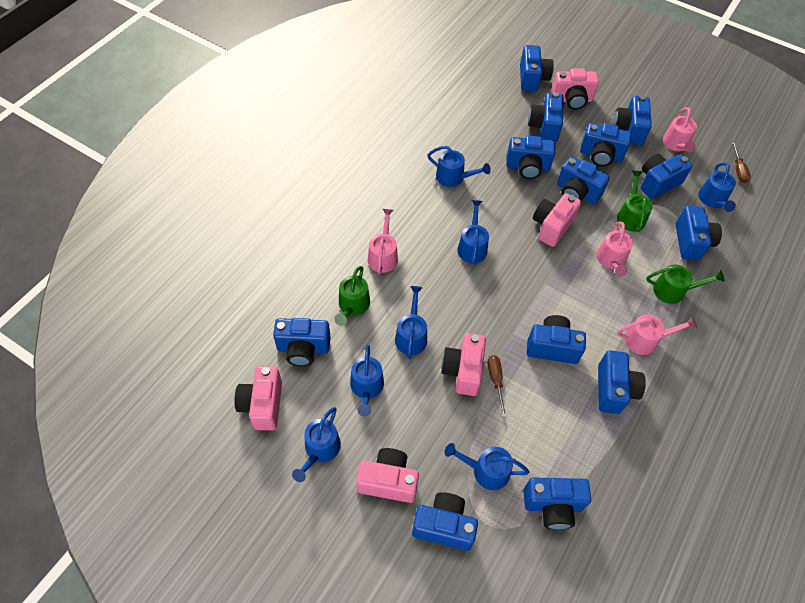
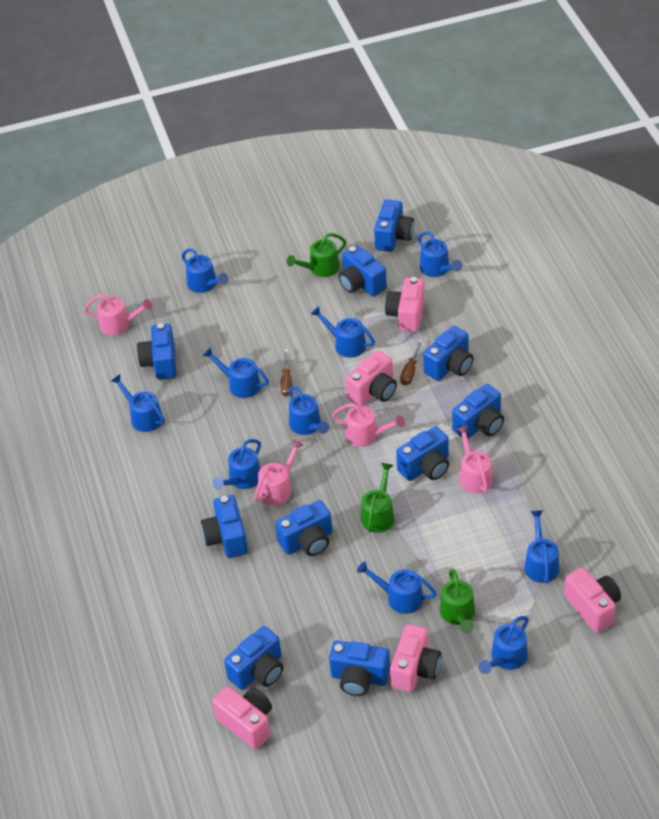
blue camera: 13 -> 10
blue watering can: 7 -> 10

